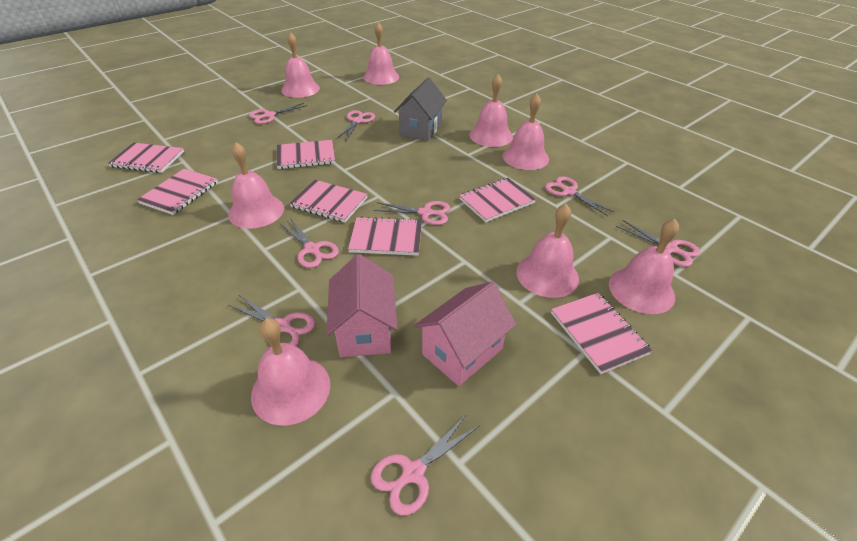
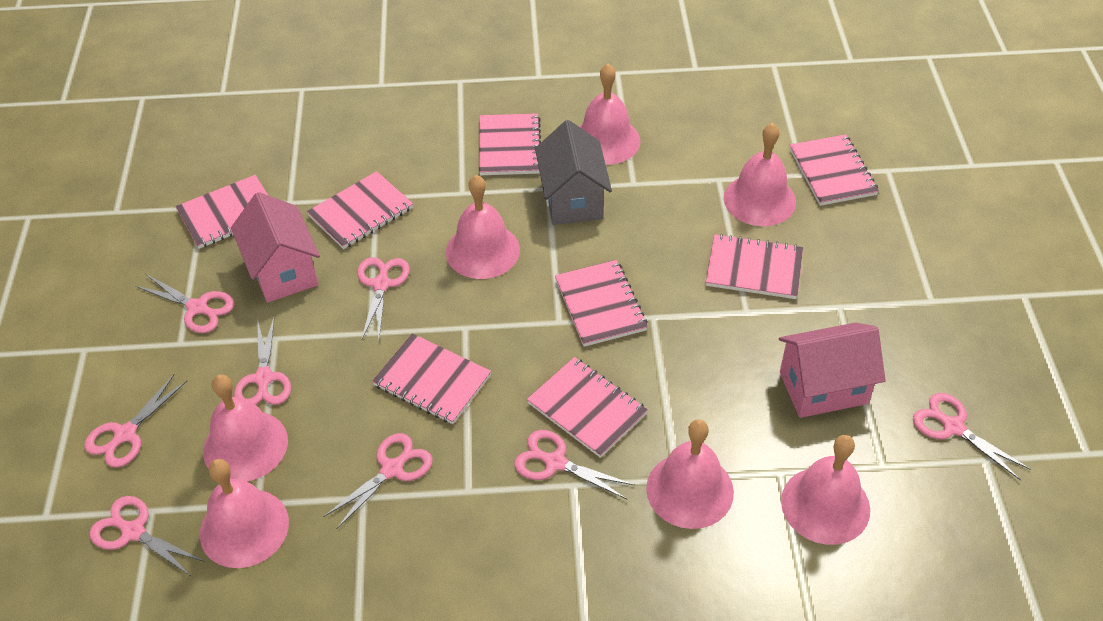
pink bell: 8 -> 7
pink notebook: 7 -> 8

